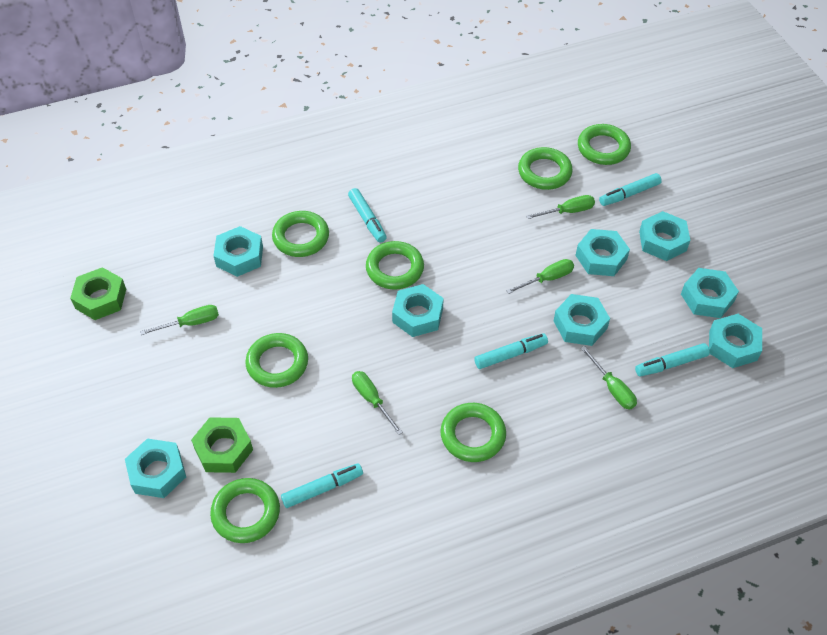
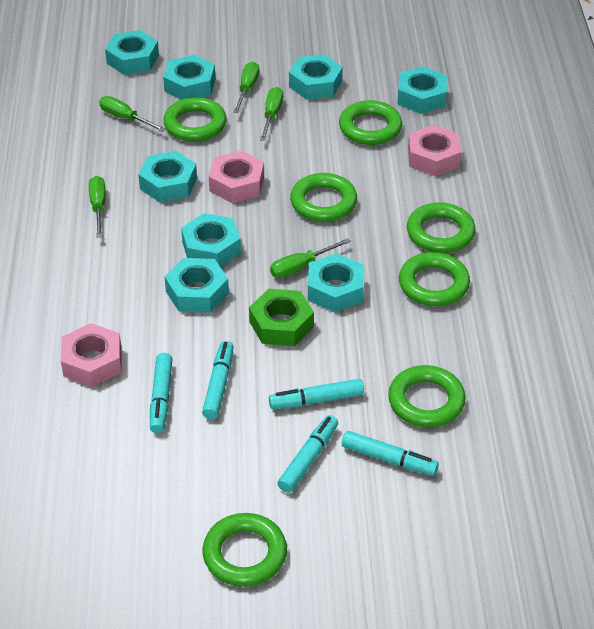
green nut: 2 -> 1
pink nut: 0 -> 3

